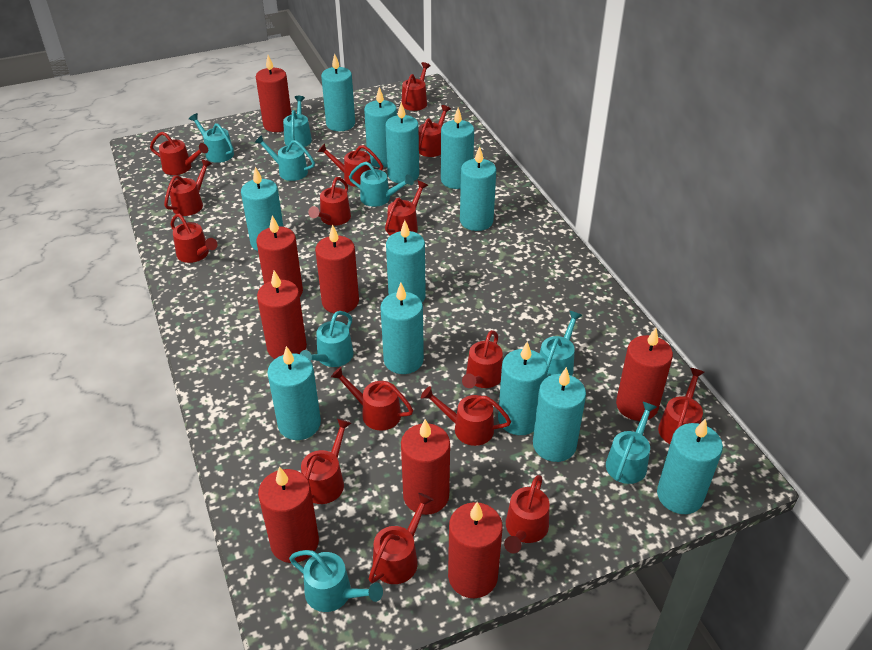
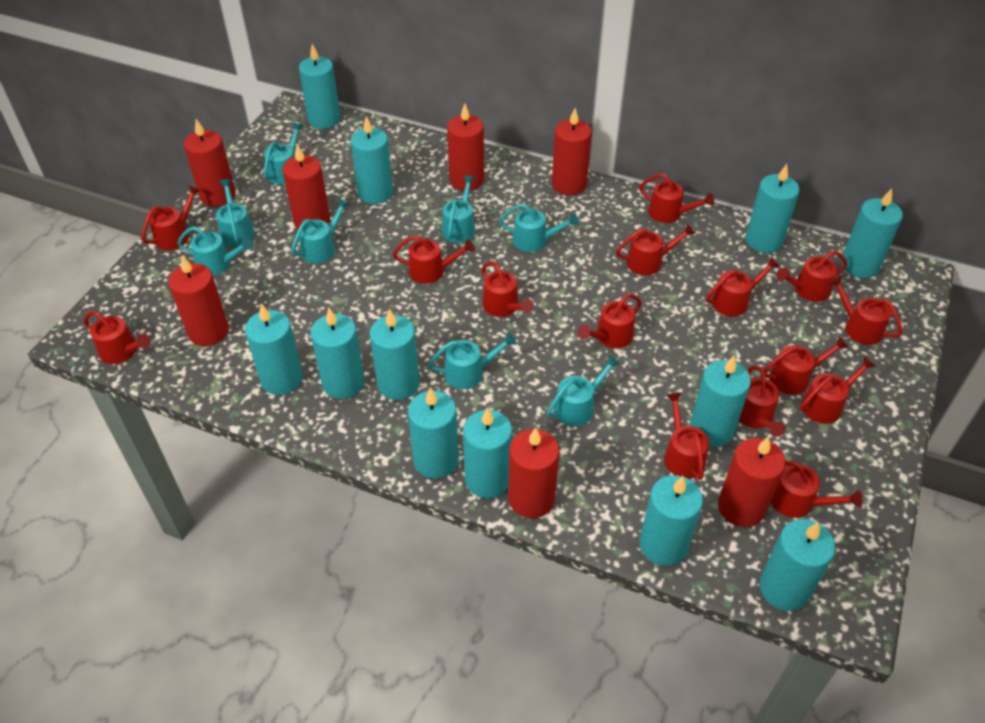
red candle: 8 -> 7

